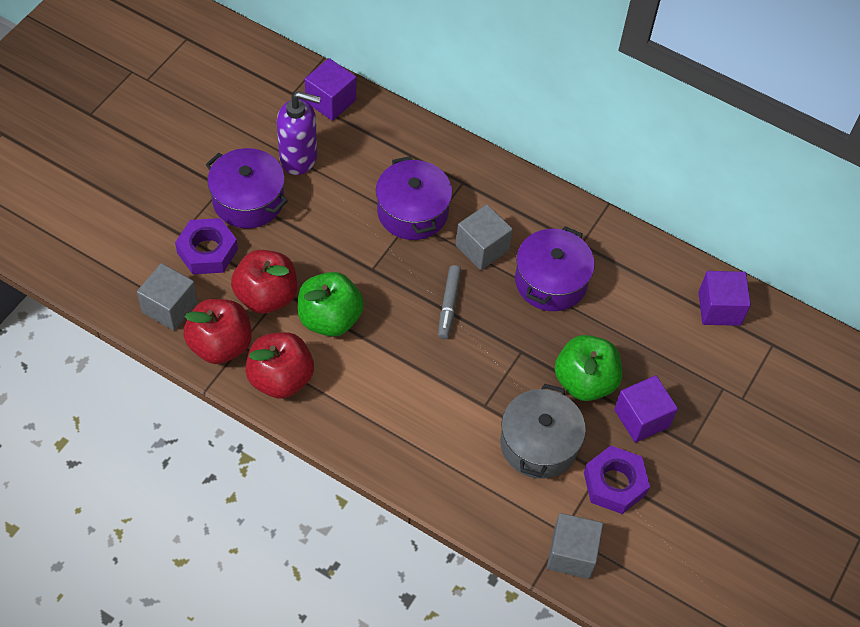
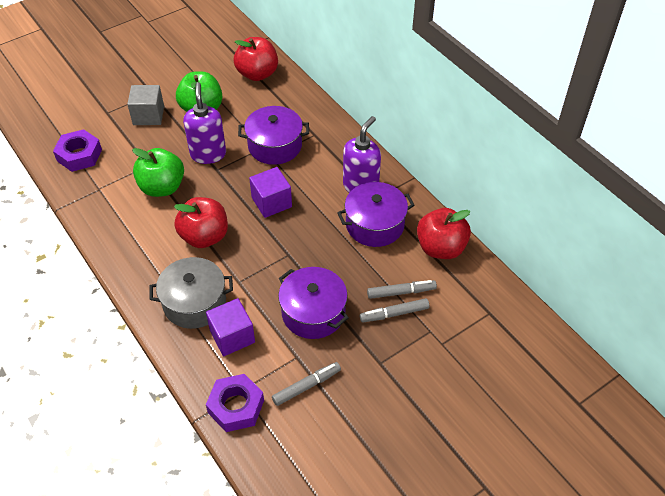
grey cube: 3 -> 1
grey marker: 1 -> 3
purple cube: 3 -> 2
purple soap dispenser: 1 -> 2

